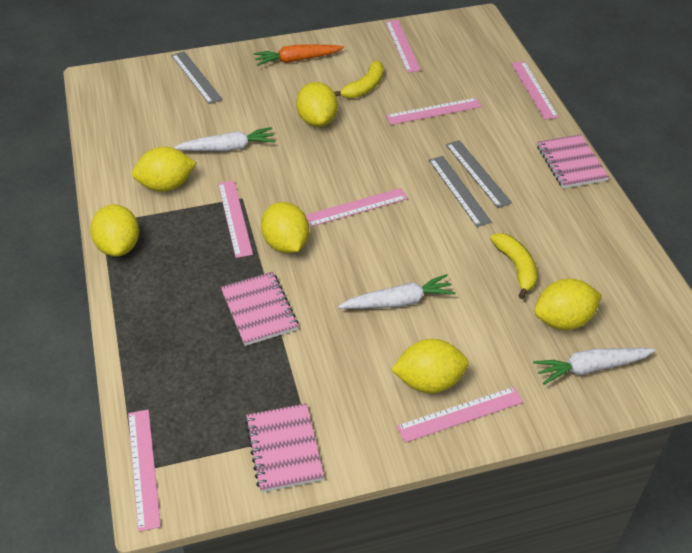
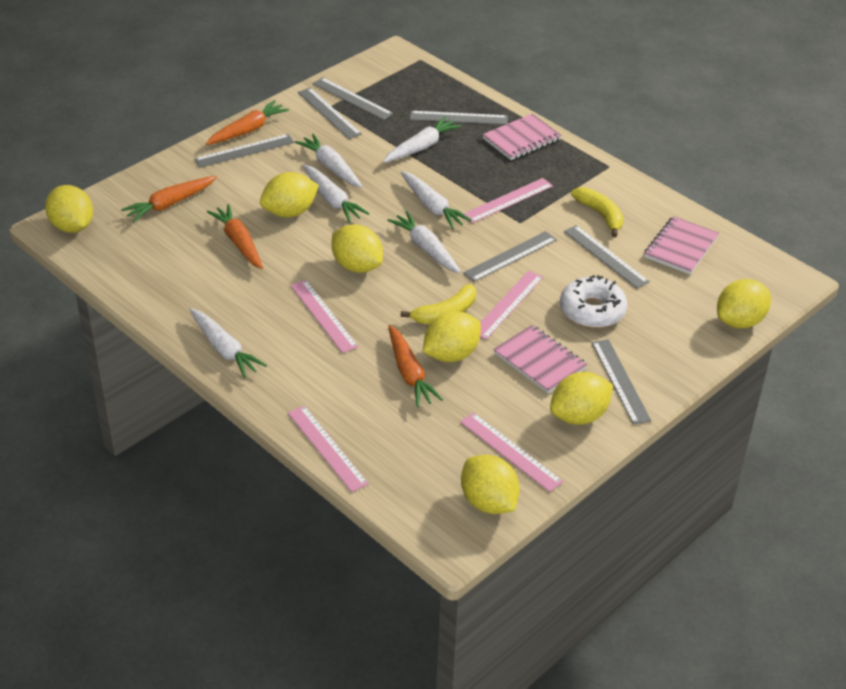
grey ruler: 3 -> 7
orange carrot: 1 -> 4
pink ruler: 7 -> 5
white carrot: 3 -> 6
white donut: 0 -> 1
yellow lemon: 6 -> 7

